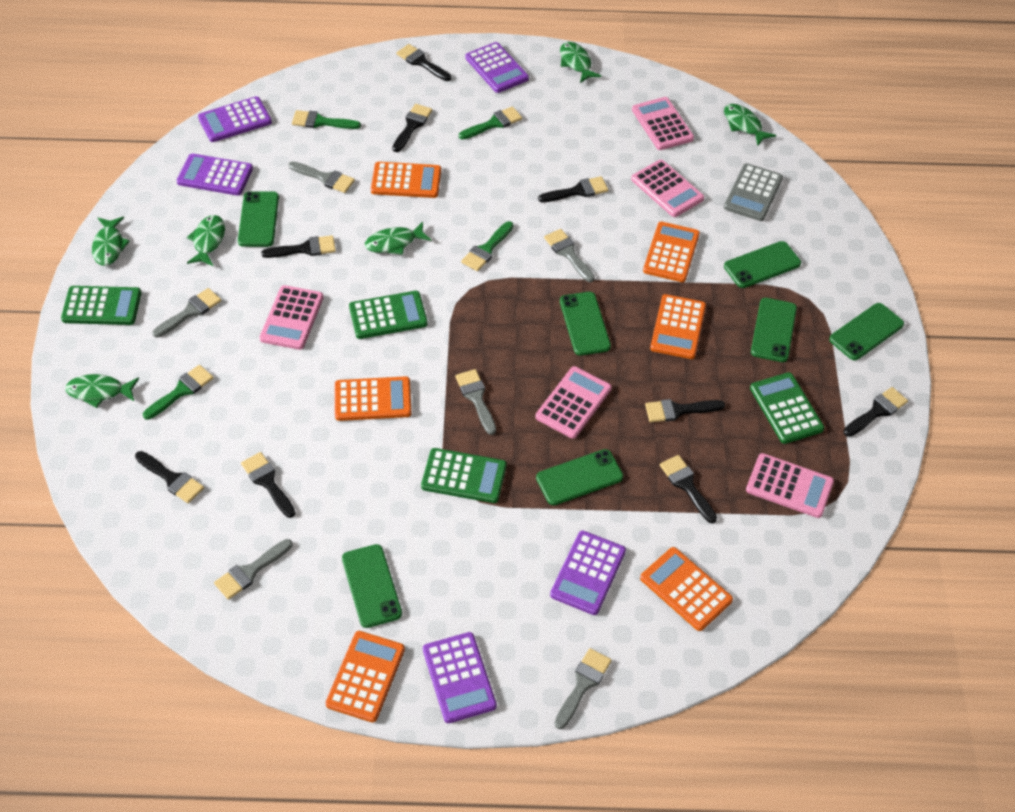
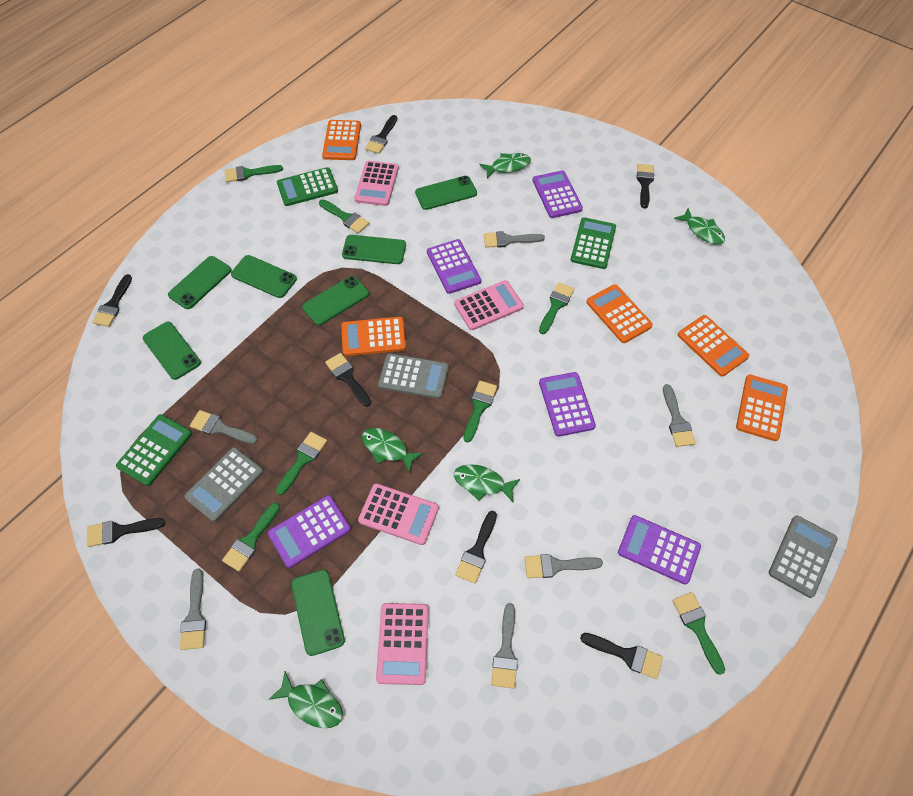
black brush: 9 -> 7
green brush: 4 -> 7
green calculator: 4 -> 3
green fish: 6 -> 5
grey calculator: 1 -> 3
orange calculator: 6 -> 5
pink calculator: 5 -> 4

